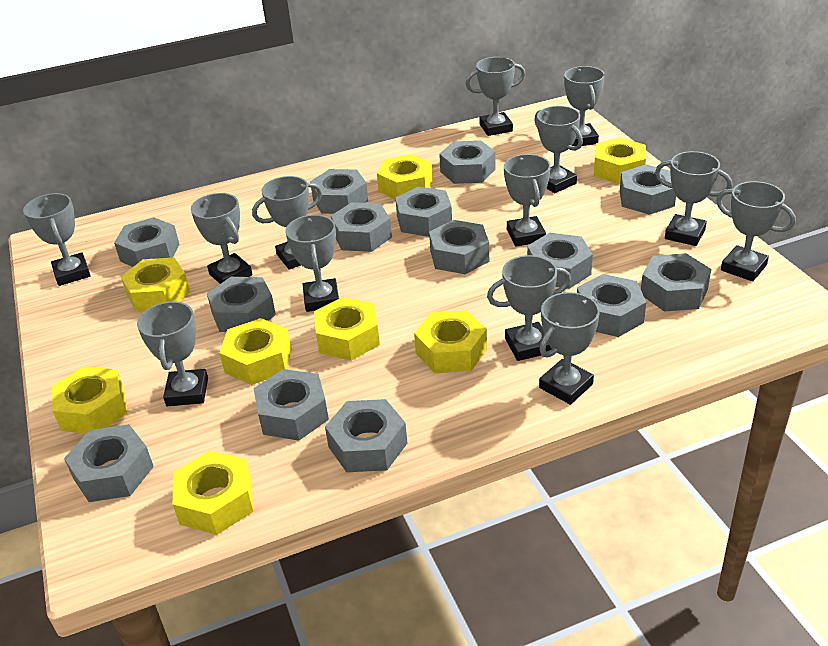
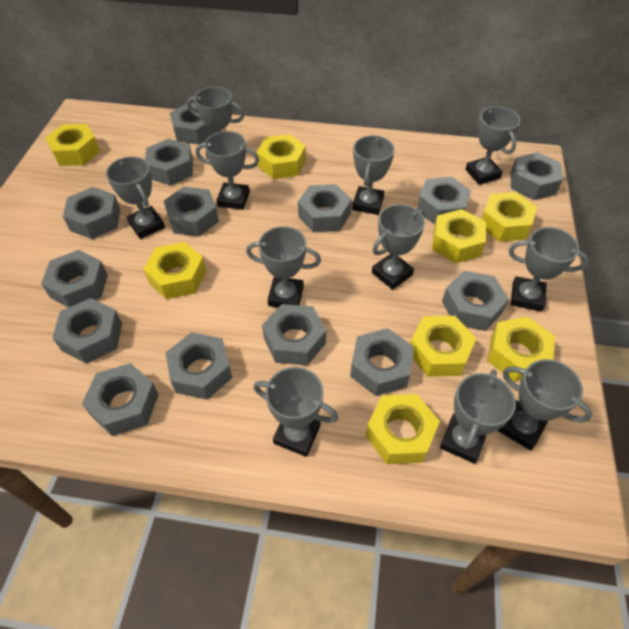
grey trophy: 13 -> 11

